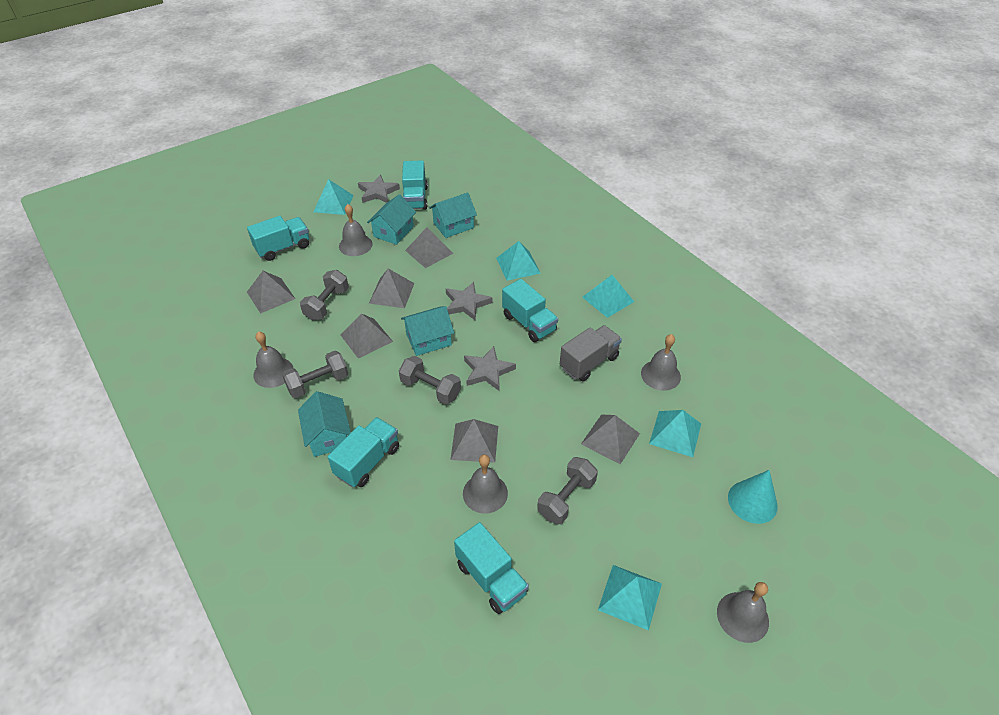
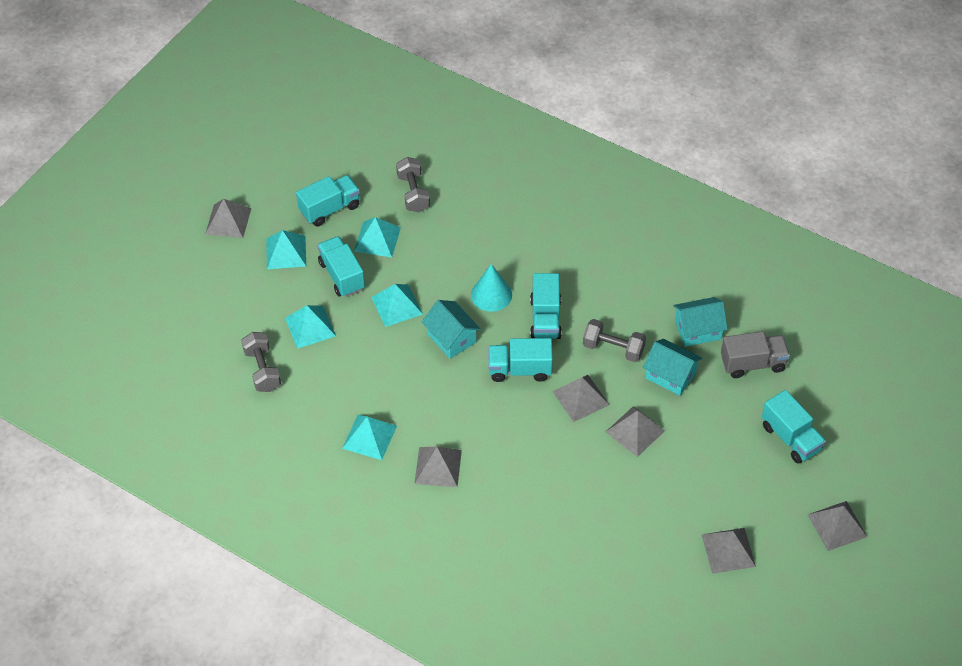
grey bell: 5 -> 0
grey dumbbell: 4 -> 3
grey star: 3 -> 0
turquoise house: 4 -> 3

